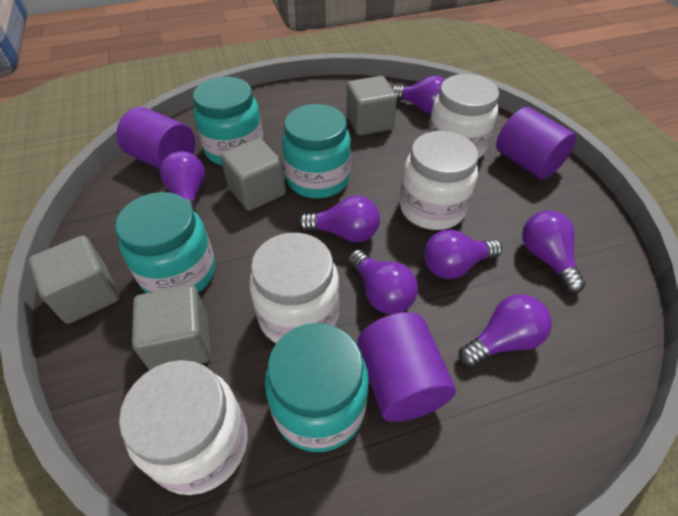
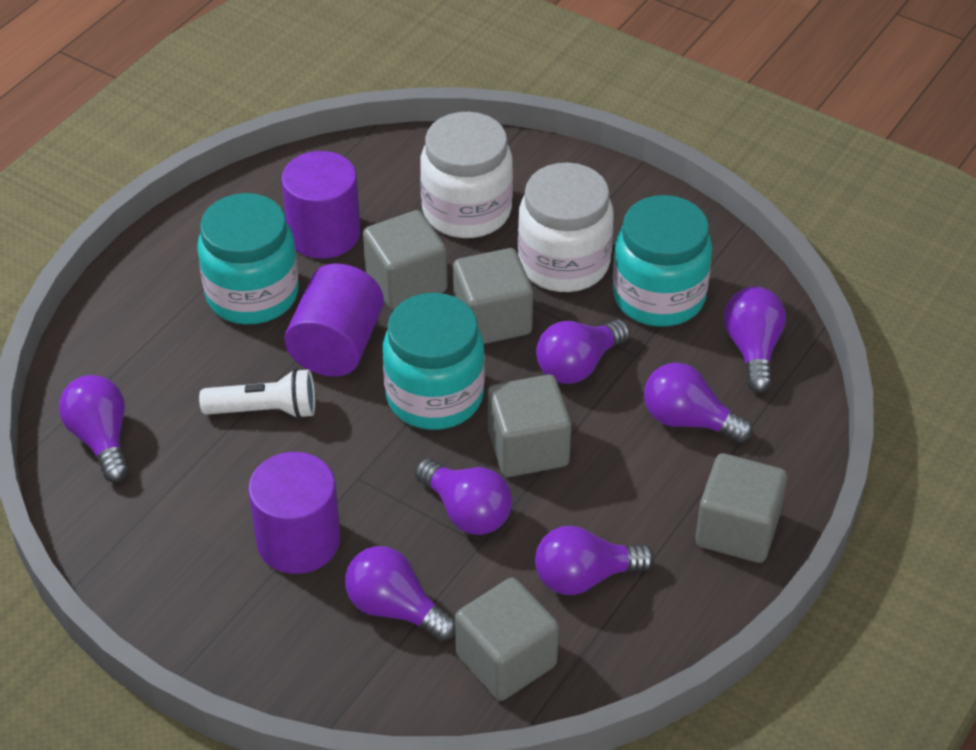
grey cube: 4 -> 5
turquoise jar: 4 -> 3
white flashlight: 0 -> 1
white jar: 4 -> 2

